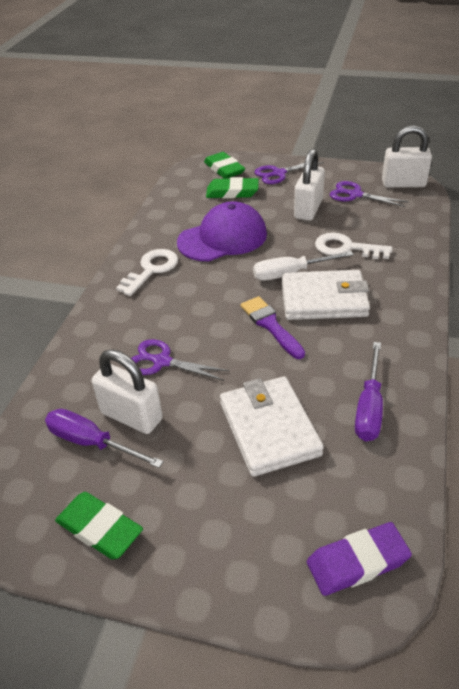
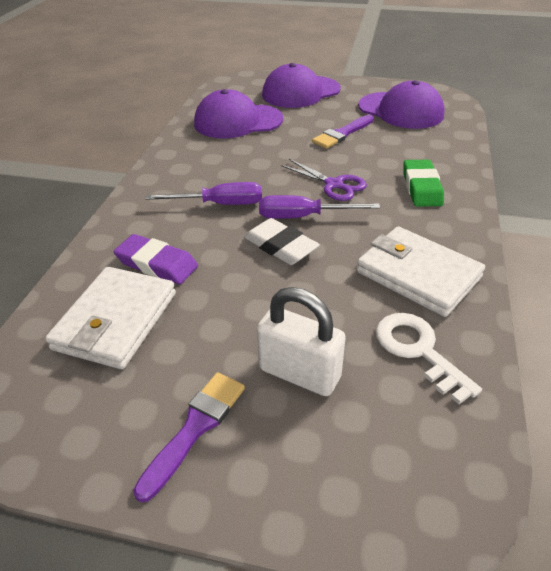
green eraser: 3 -> 1
purple brush: 1 -> 2
purple cap: 1 -> 3
purple scissors: 3 -> 1
white eraser: 0 -> 1
white key: 2 -> 1
white padlock: 3 -> 1
white screwdriver: 1 -> 0

